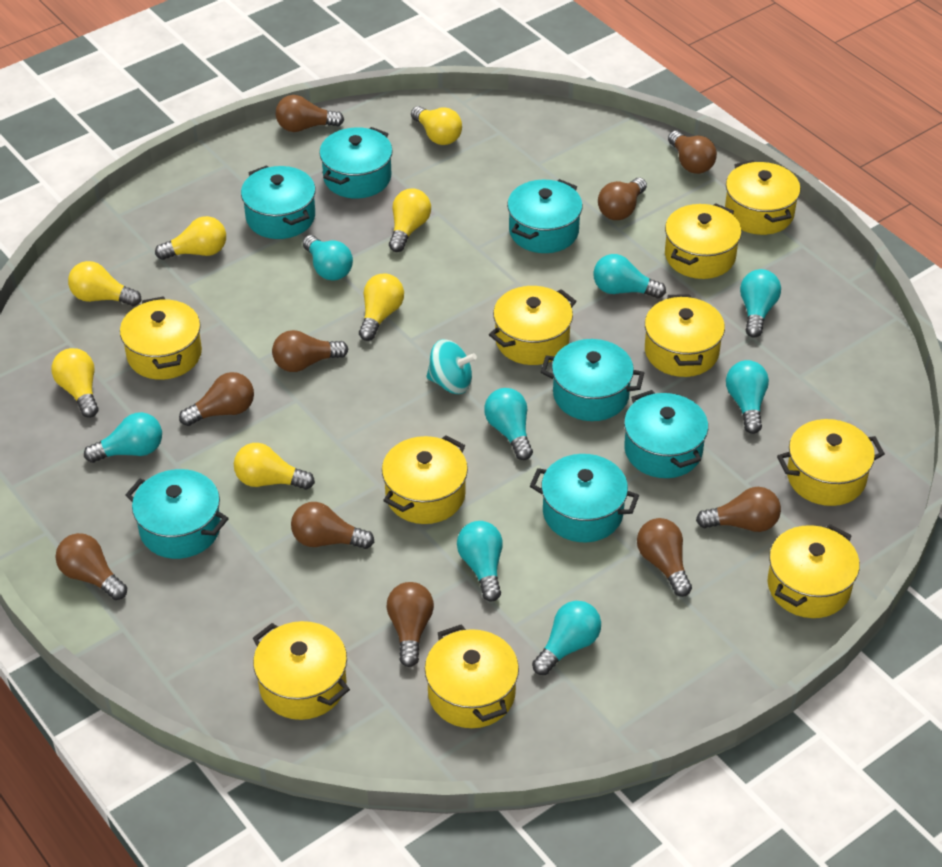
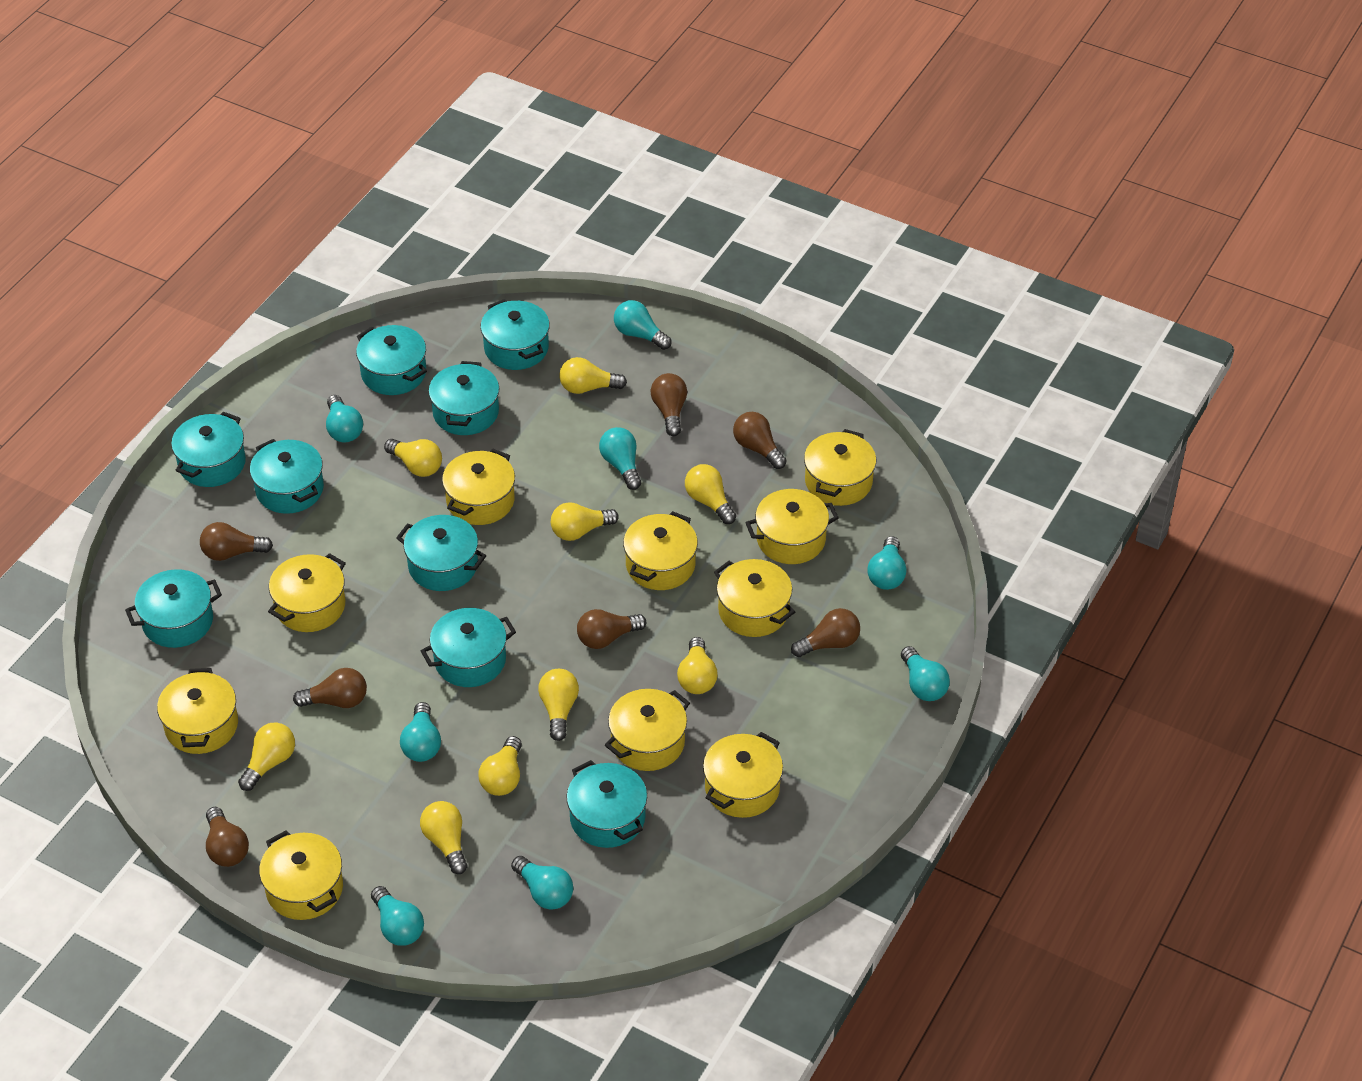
brown light bulb: 10 -> 7
turquoise pot: 7 -> 9
turquoise spinning top: 1 -> 0
yellow light bulb: 7 -> 9

